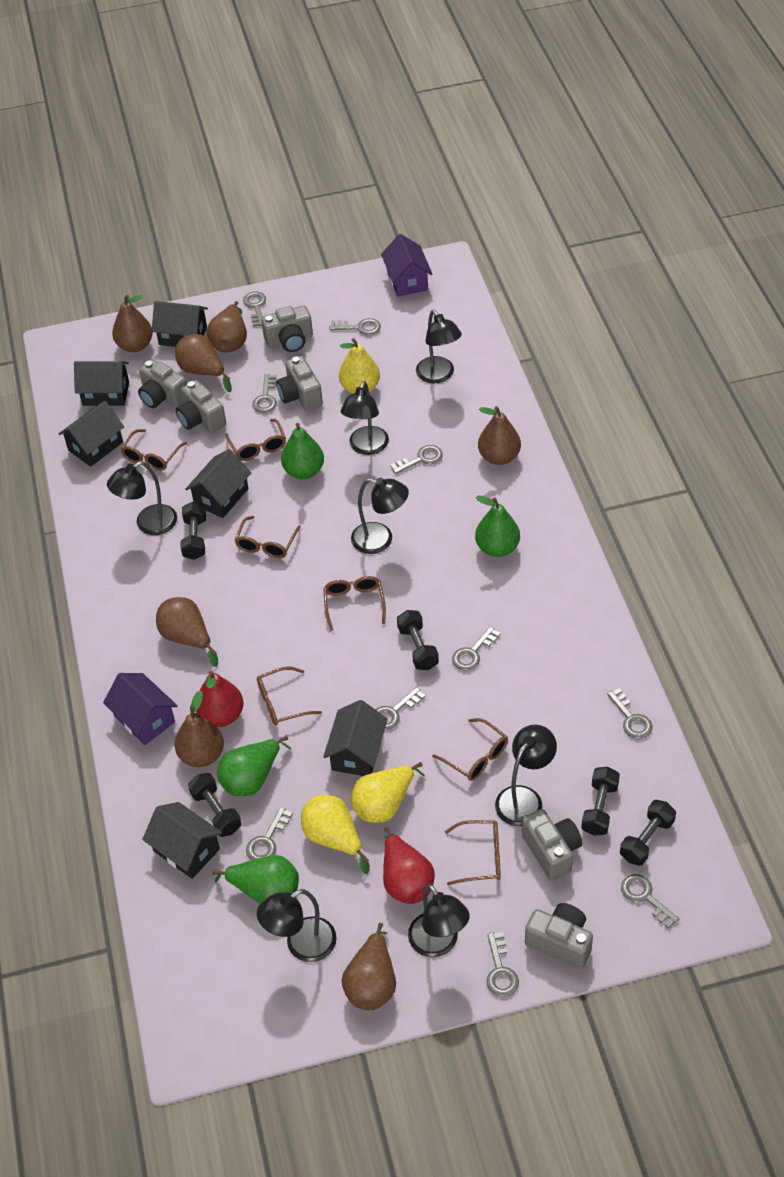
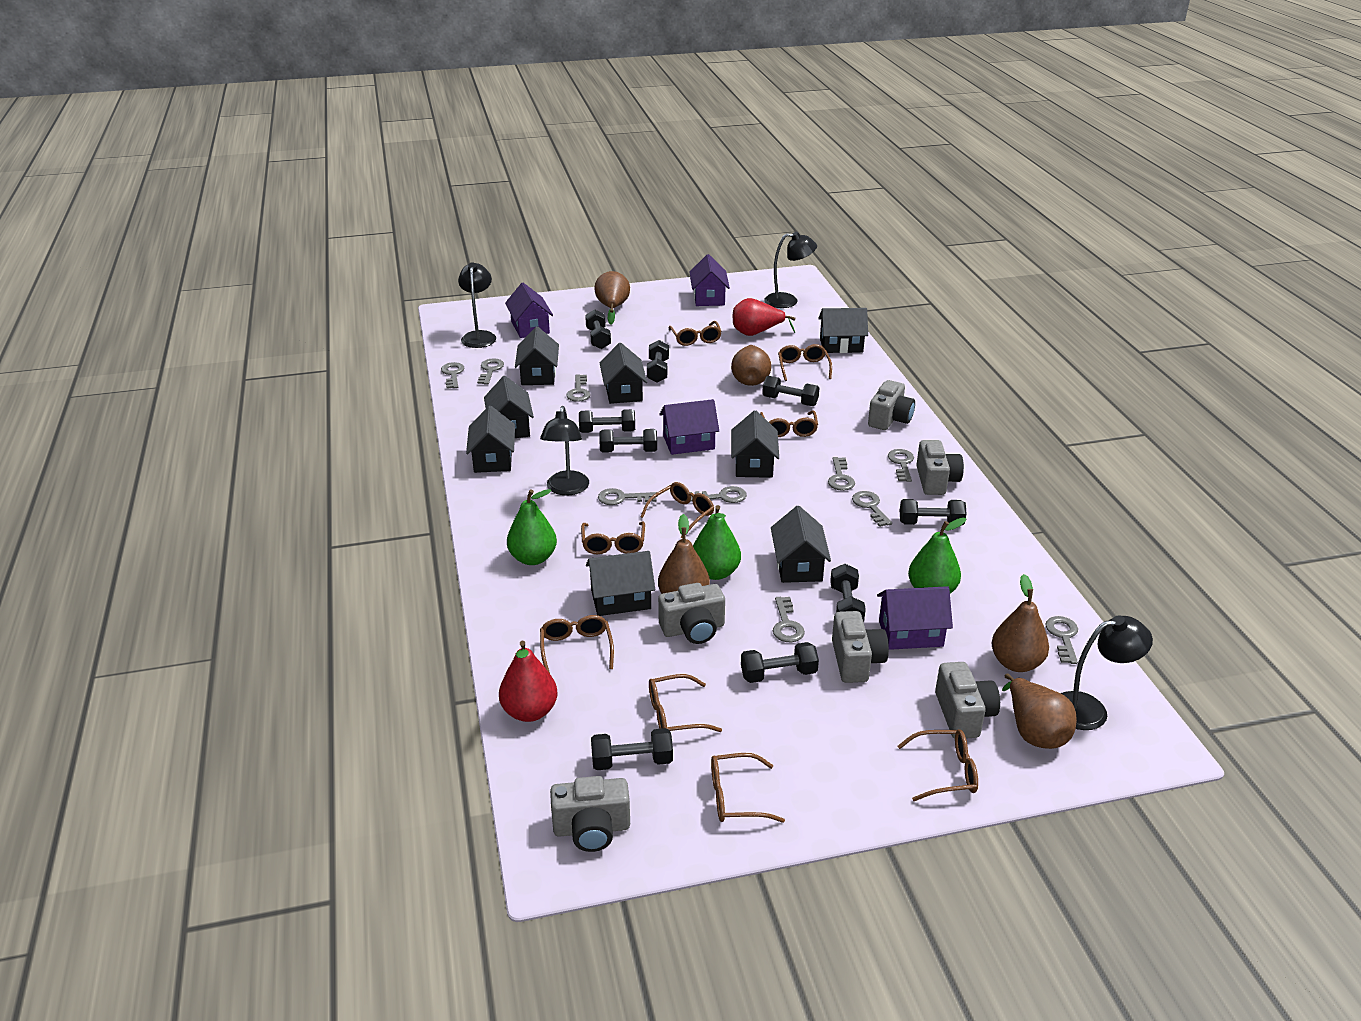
black dumbbell: 5 -> 9
black house: 6 -> 8
black lamp: 7 -> 4
brown glasses: 7 -> 9
brown pear: 7 -> 5
green pear: 4 -> 3
purple house: 2 -> 4
yellow pear: 3 -> 0

